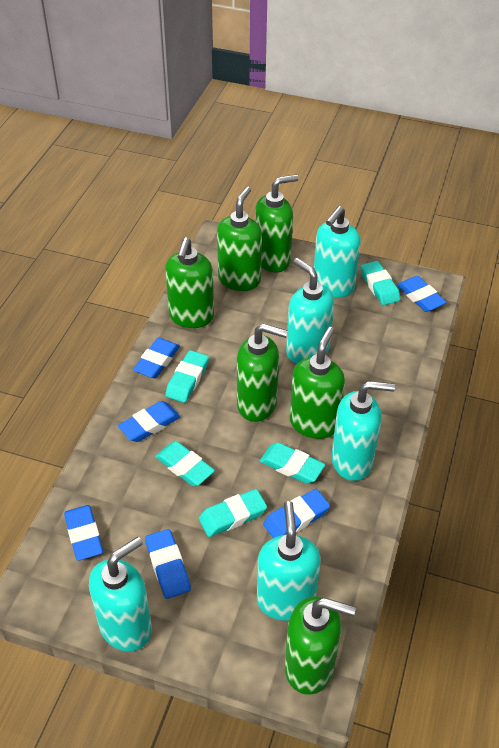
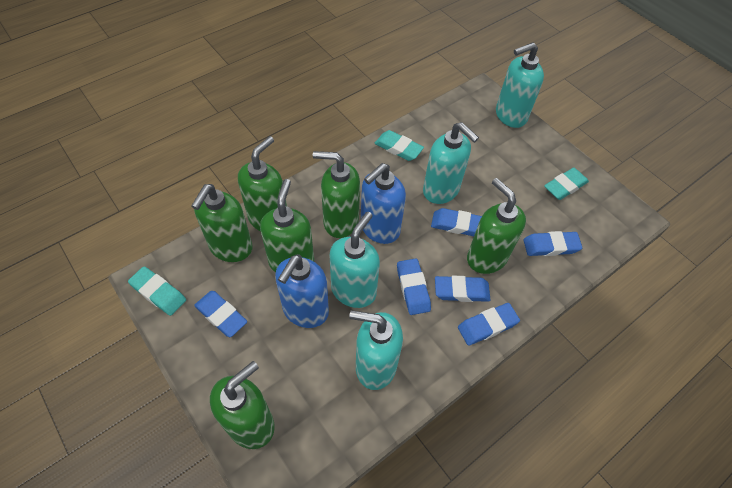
blue soap dispenser: 0 -> 2
turquoise eraser: 5 -> 3
turquoise soap dispenser: 5 -> 4

